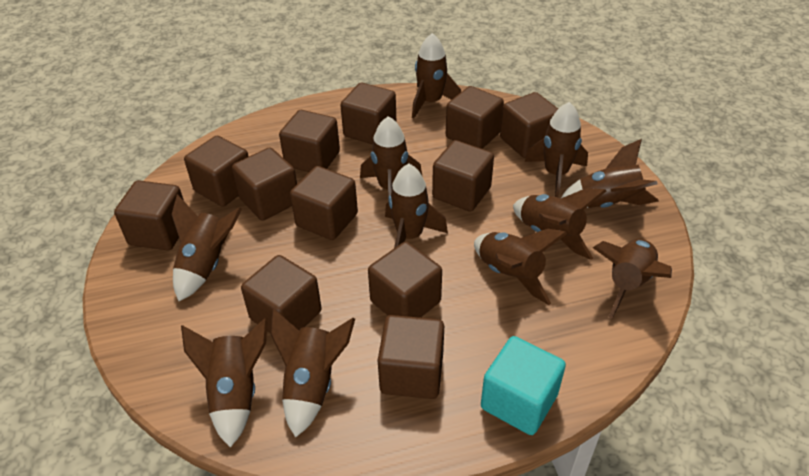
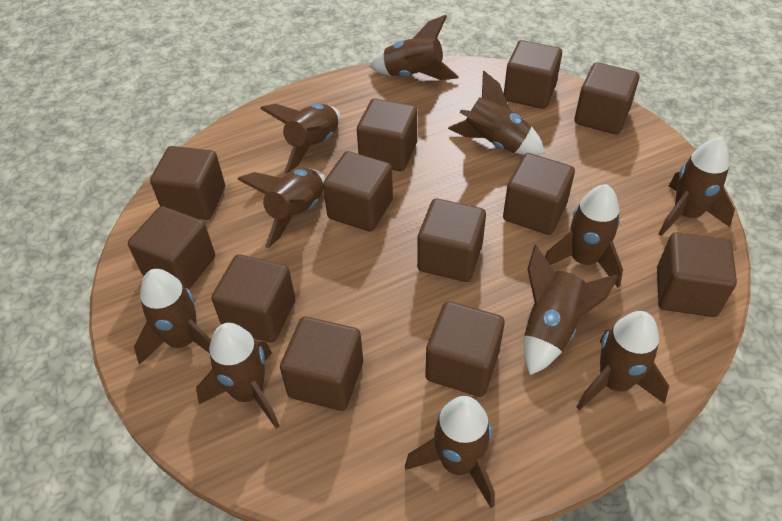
turquoise cube: 1 -> 0

